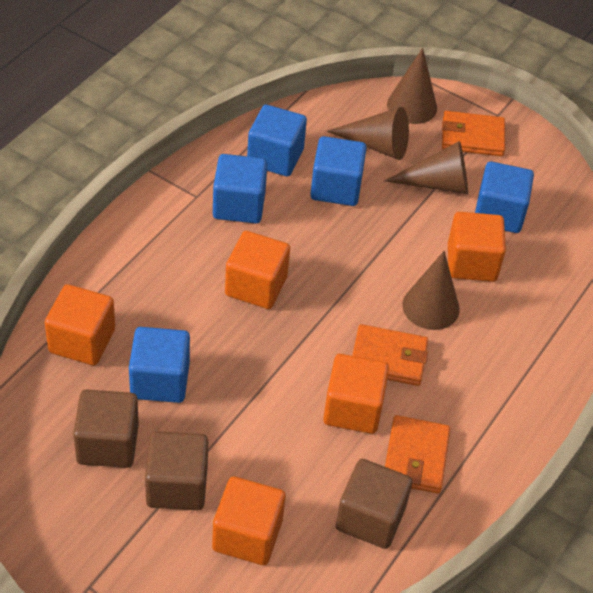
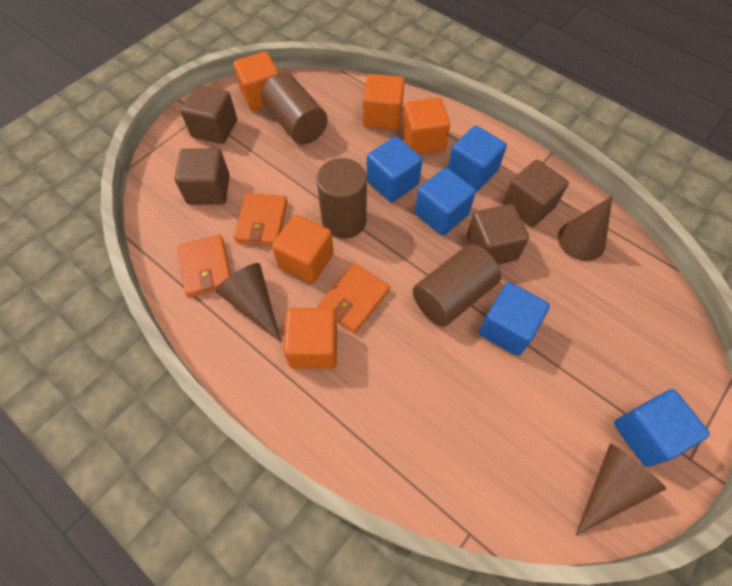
brown cone: 4 -> 3
brown cube: 3 -> 4
brown cylinder: 0 -> 3

